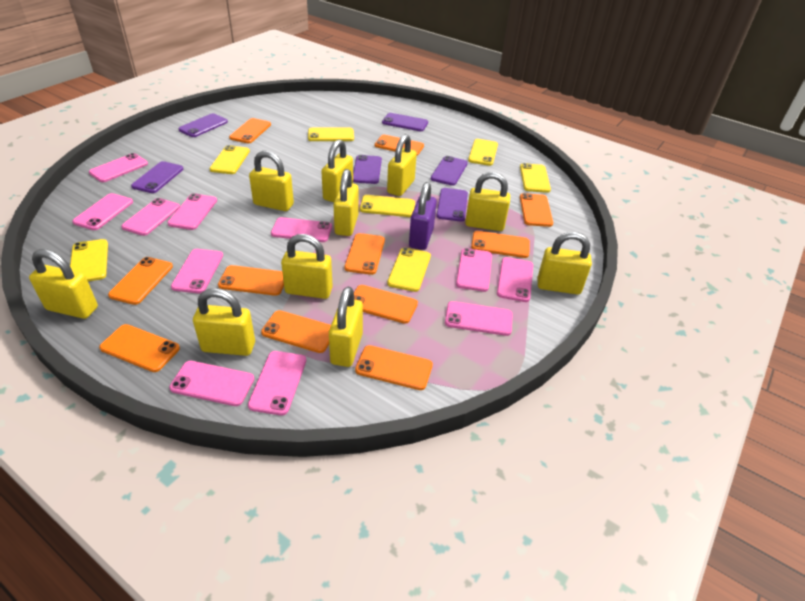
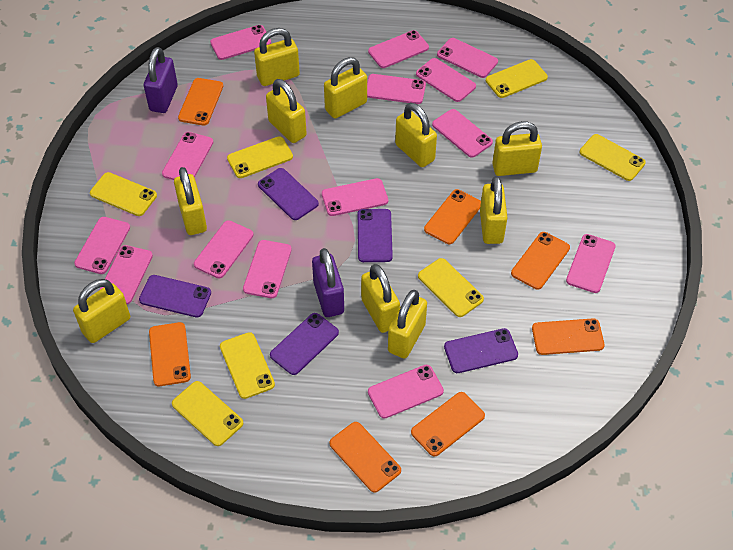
orange phone: 11 -> 7
pink phone: 11 -> 14
purple padlock: 1 -> 2
purple phone: 6 -> 5

